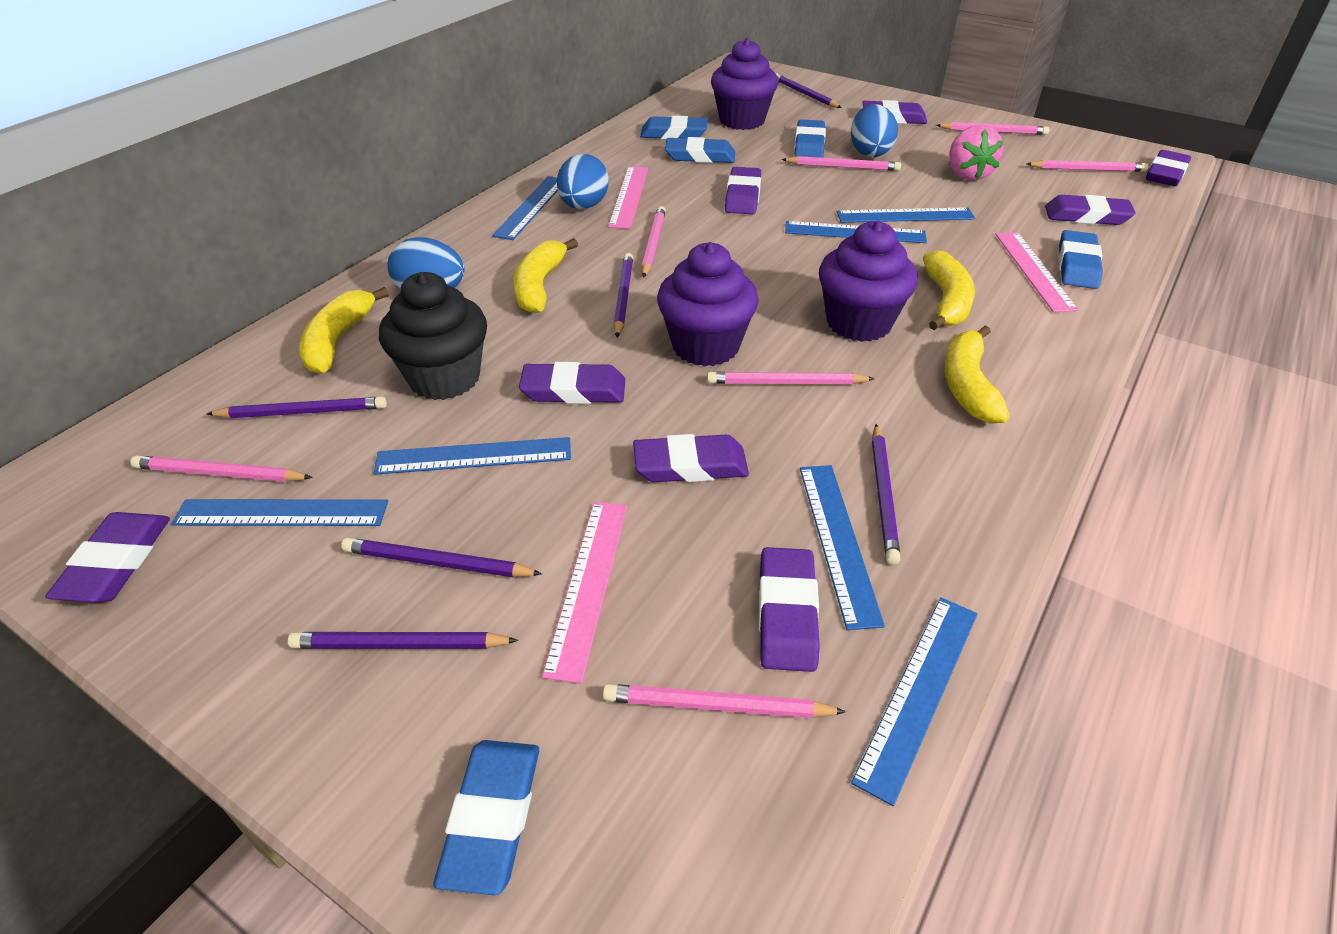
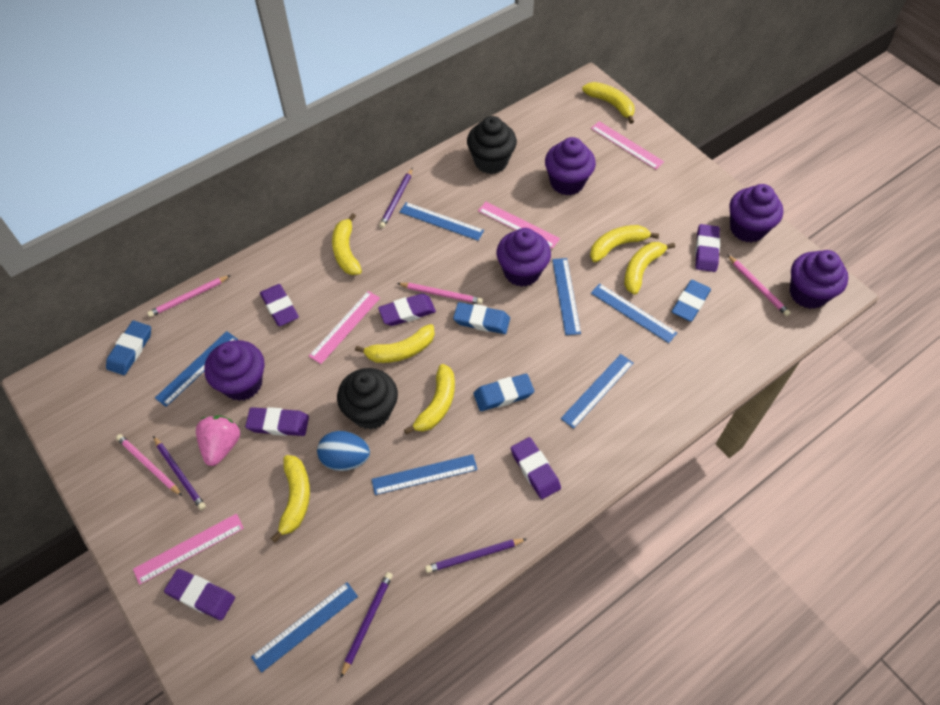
black cupcake: 1 -> 2
blue egg: 3 -> 1
blue eraser: 5 -> 4
pink pencil: 7 -> 4
pink ruler: 3 -> 4
purple cupcake: 3 -> 5
purple eraser: 8 -> 6
purple pencil: 6 -> 4
yellow banana: 4 -> 7

